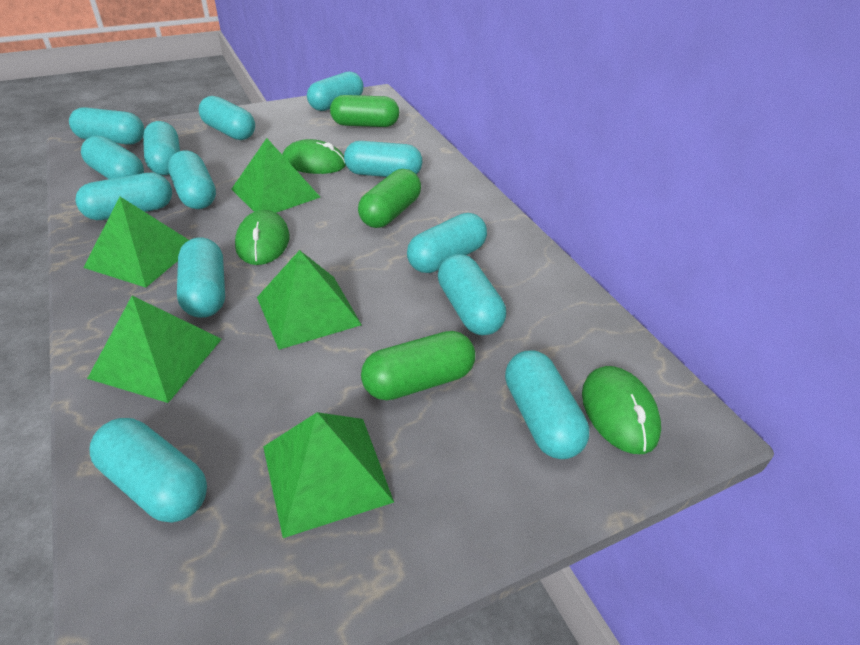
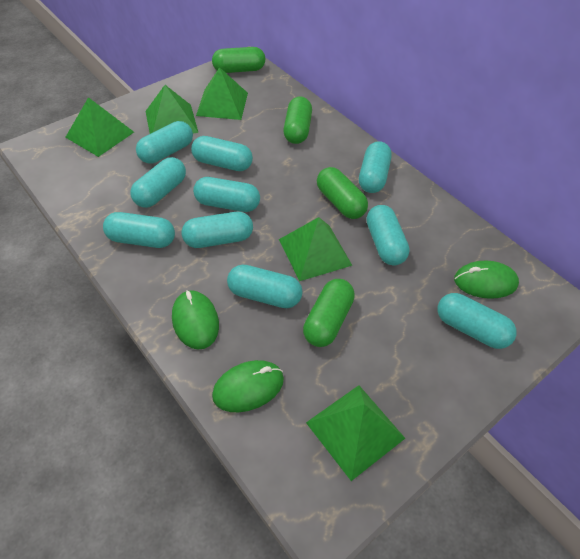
green capsule: 3 -> 4
turquoise capsule: 13 -> 10

